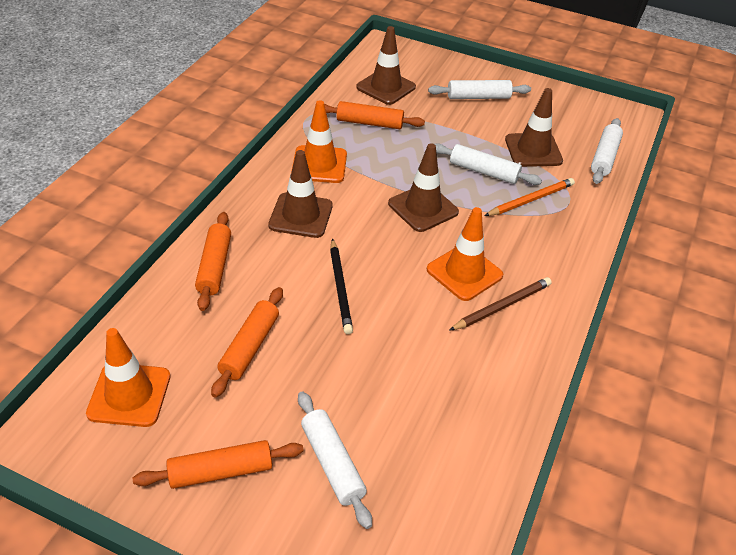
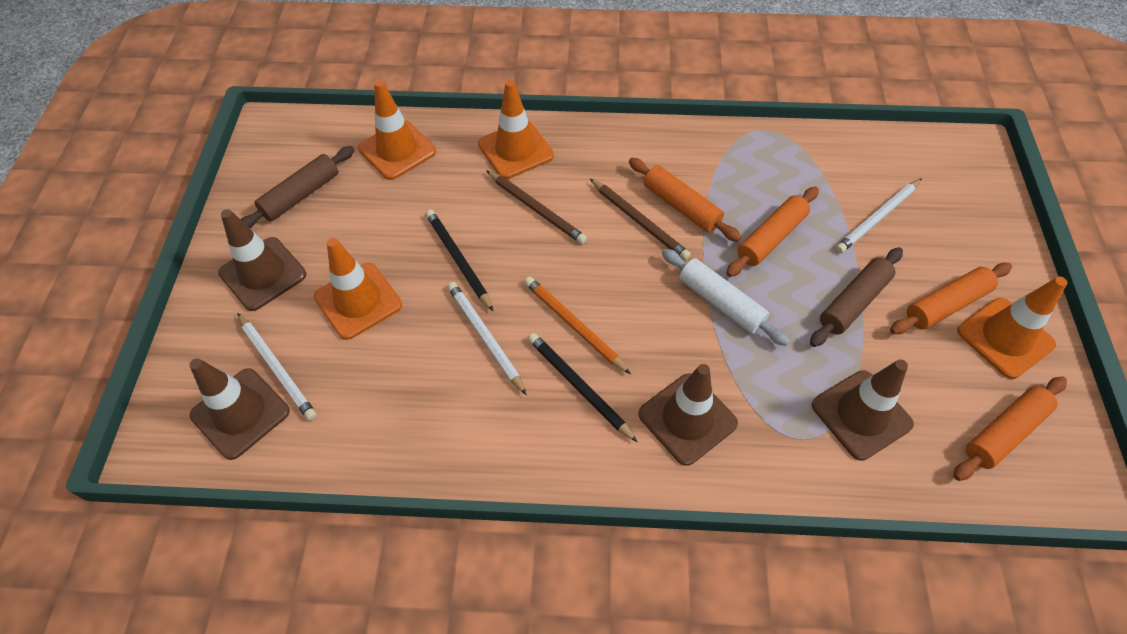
black pencil: 1 -> 2
brown pencil: 1 -> 2
brown rolling pin: 0 -> 2
orange traffic cone: 3 -> 4
white pencil: 0 -> 3
white rolling pin: 4 -> 1

